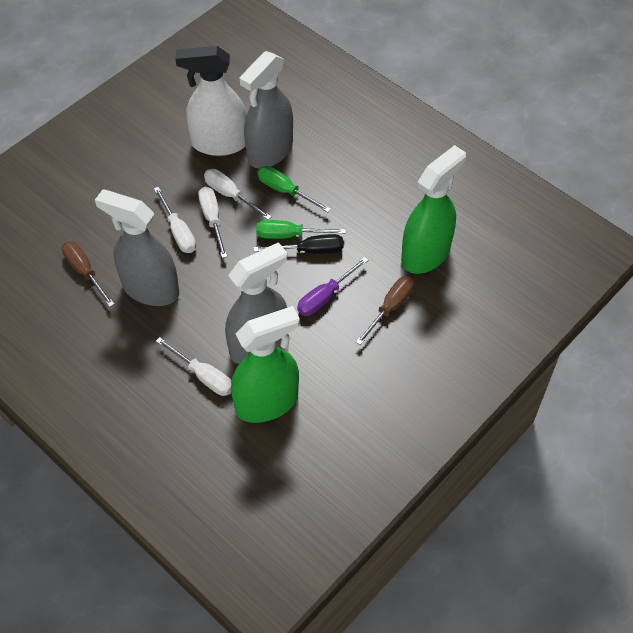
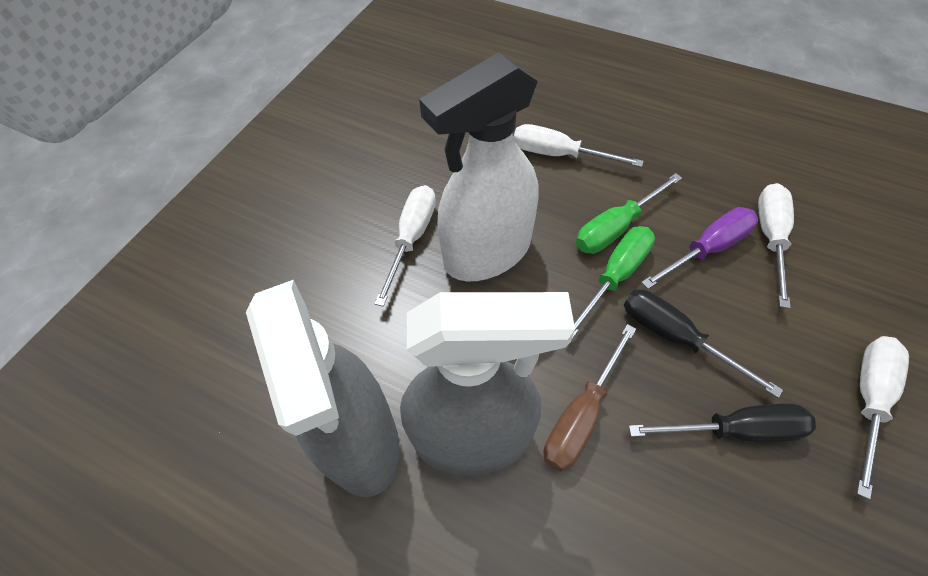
black screwdriver: 1 -> 2
brown screwdriver: 2 -> 1
green spray bottle: 2 -> 0
grey spray bottle: 3 -> 2

